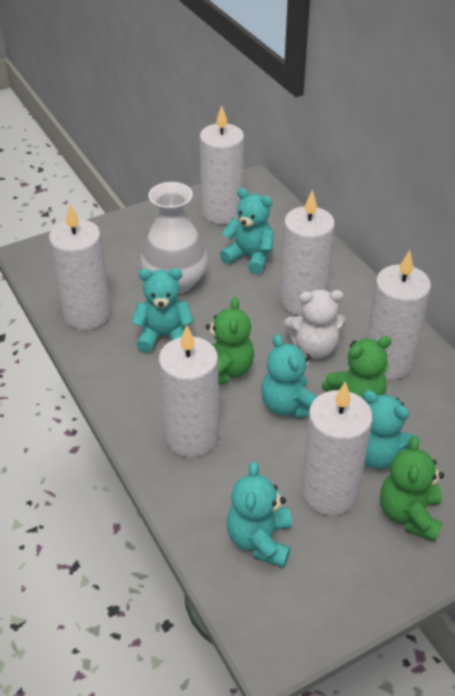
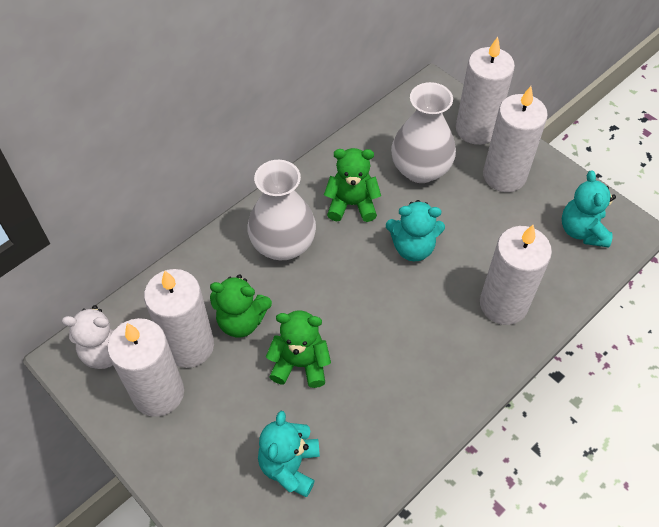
turquoise teddy bear: 5 -> 3
white candle: 6 -> 5
white vase: 1 -> 2

